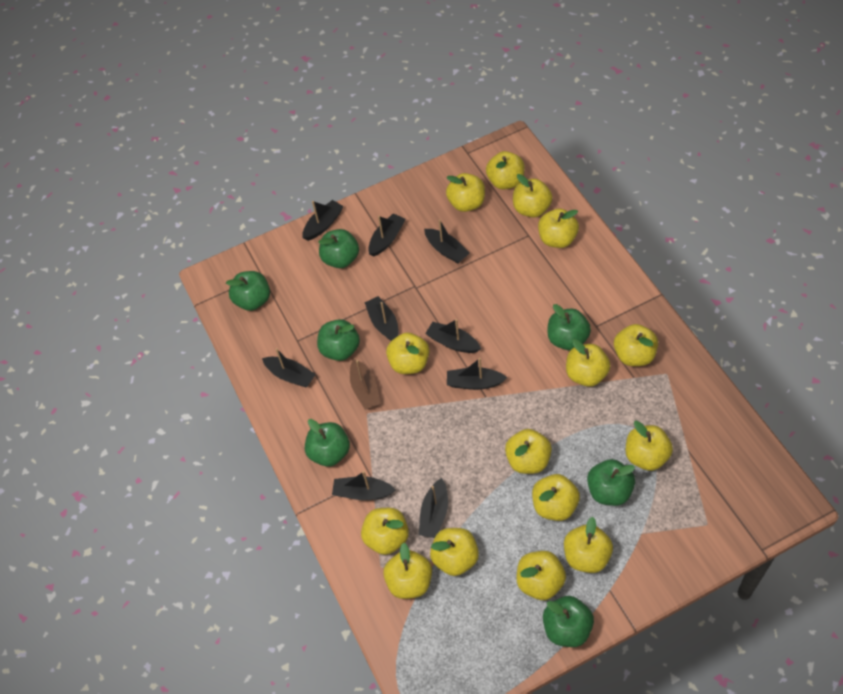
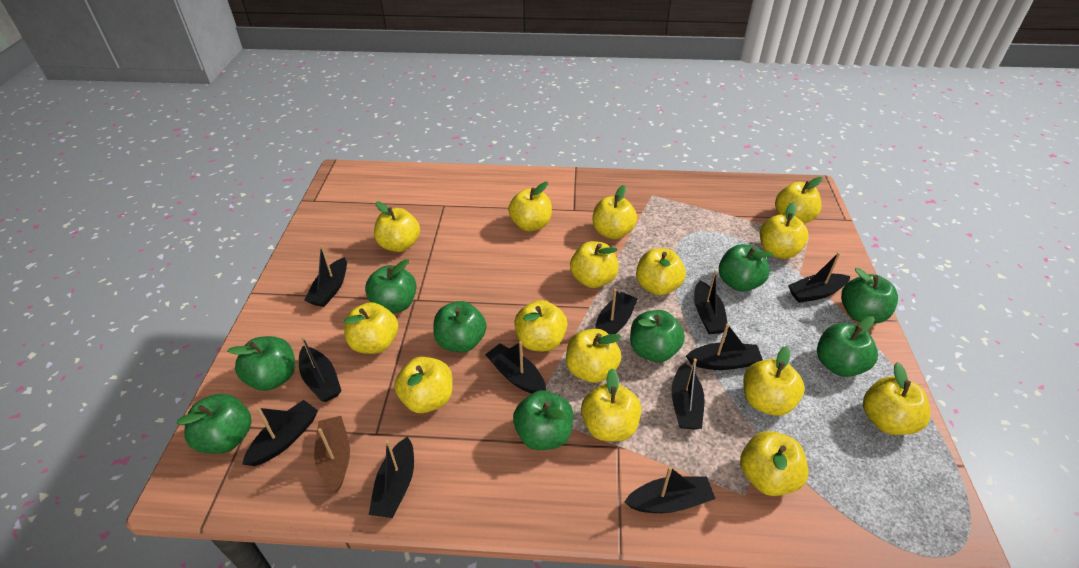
black boat: 9 -> 11
green apple: 7 -> 9

